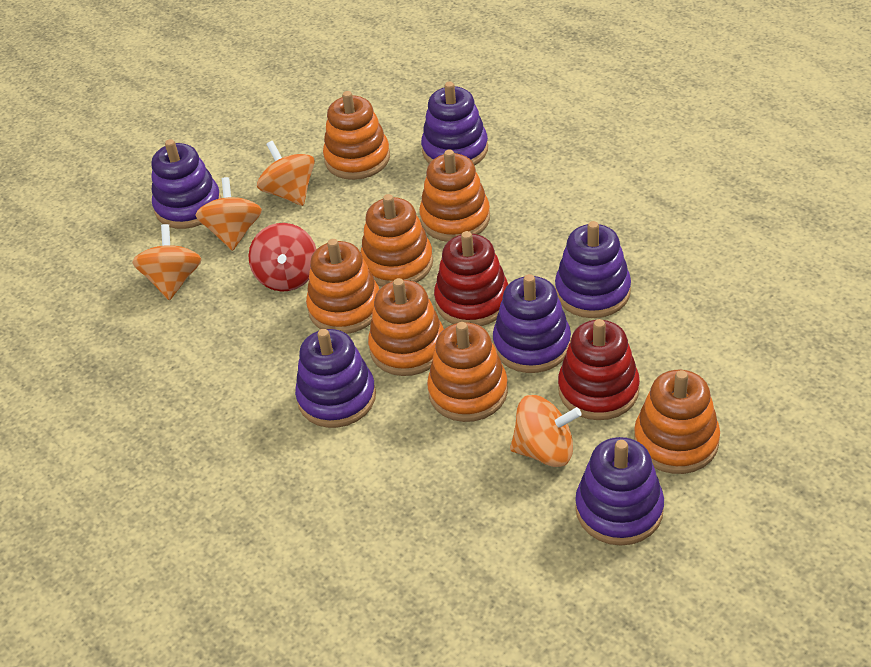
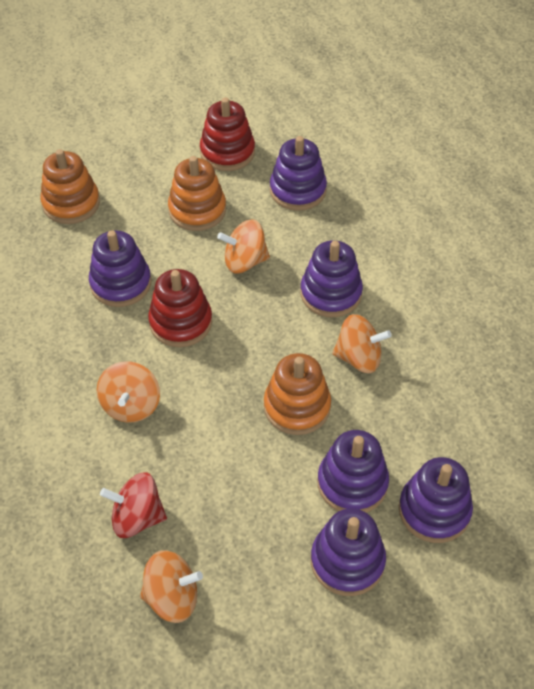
orange stacking toy: 7 -> 3

